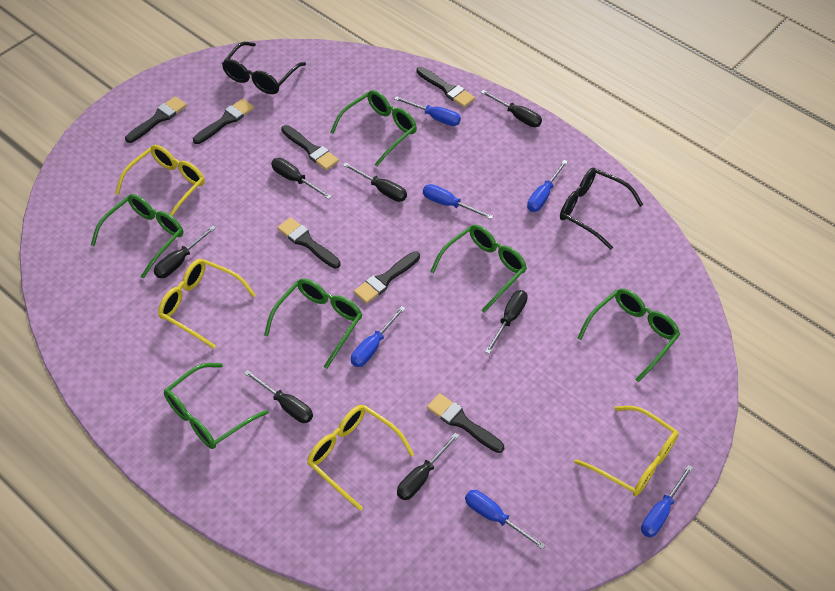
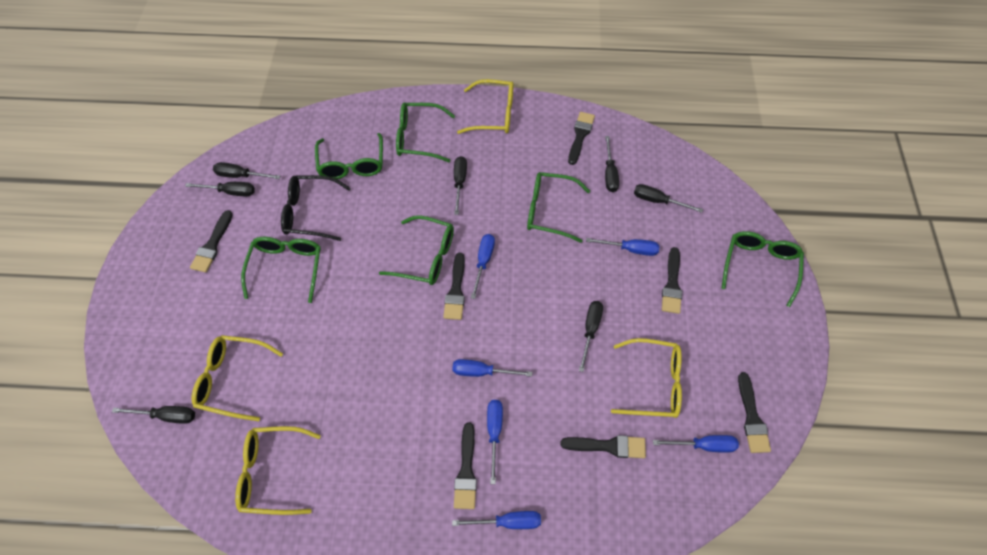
black glasses: 2 -> 1

